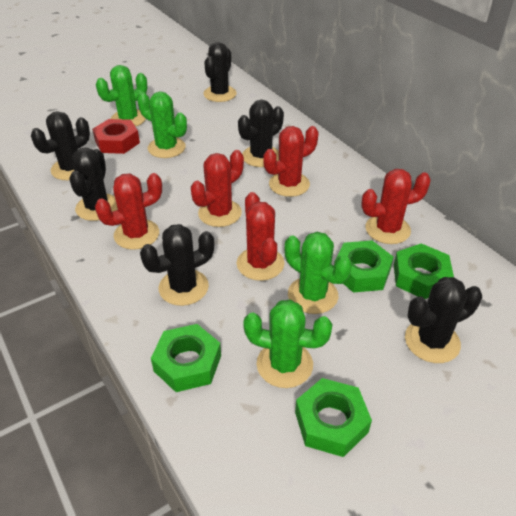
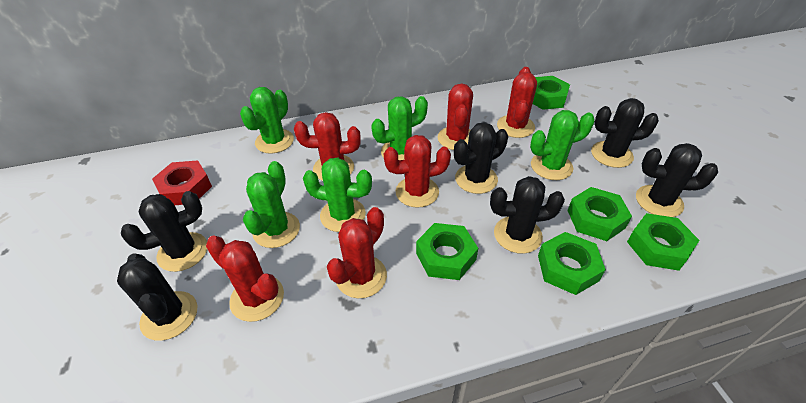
green cactus: 4 -> 5
green nut: 4 -> 5
red cactus: 5 -> 6

